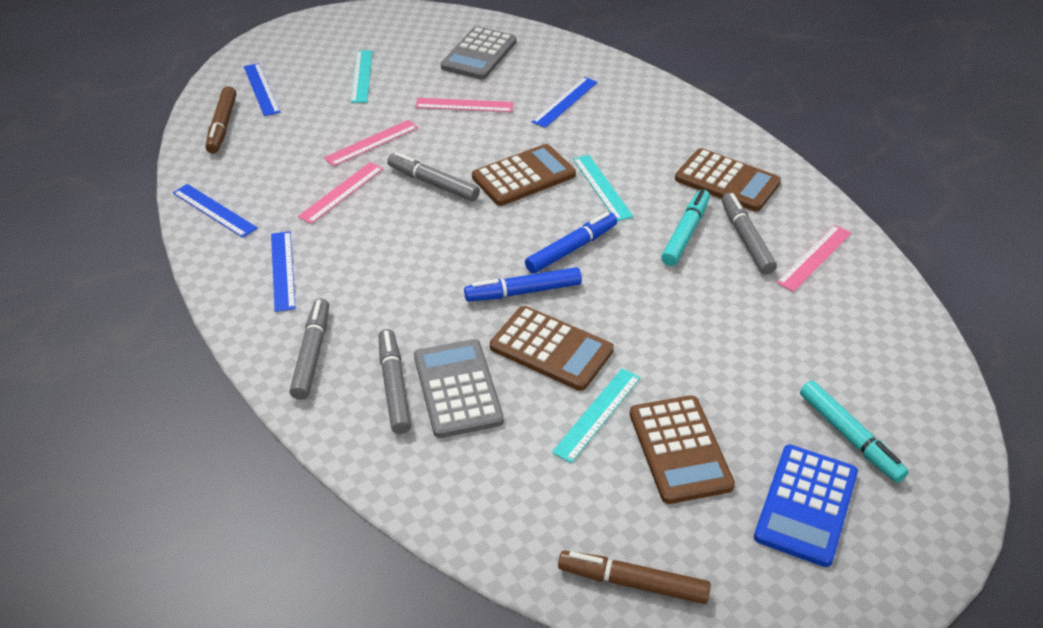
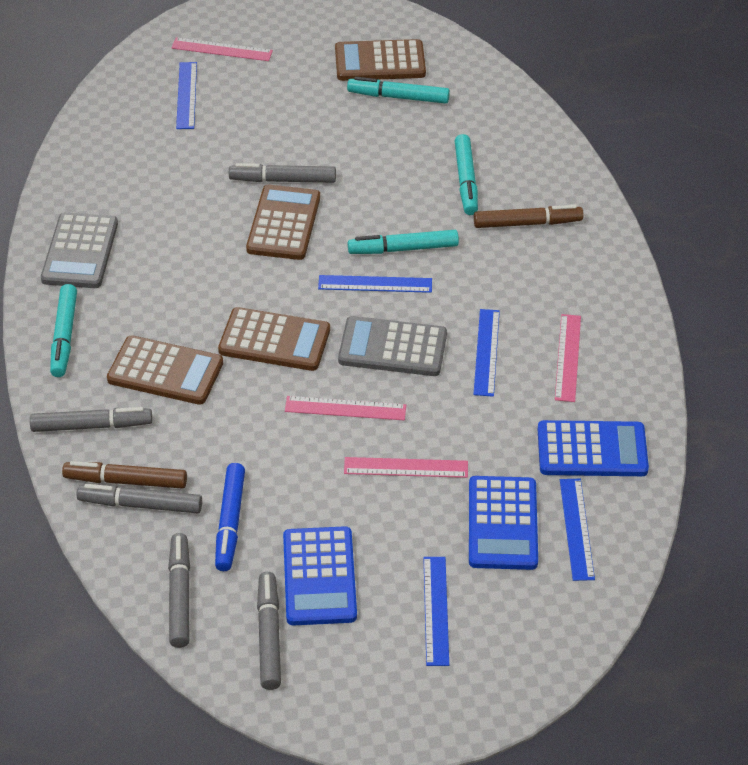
blue calculator: 1 -> 3
blue marker: 2 -> 1
blue ruler: 4 -> 5
grey marker: 4 -> 5
turquoise marker: 2 -> 4
turquoise ruler: 3 -> 0

